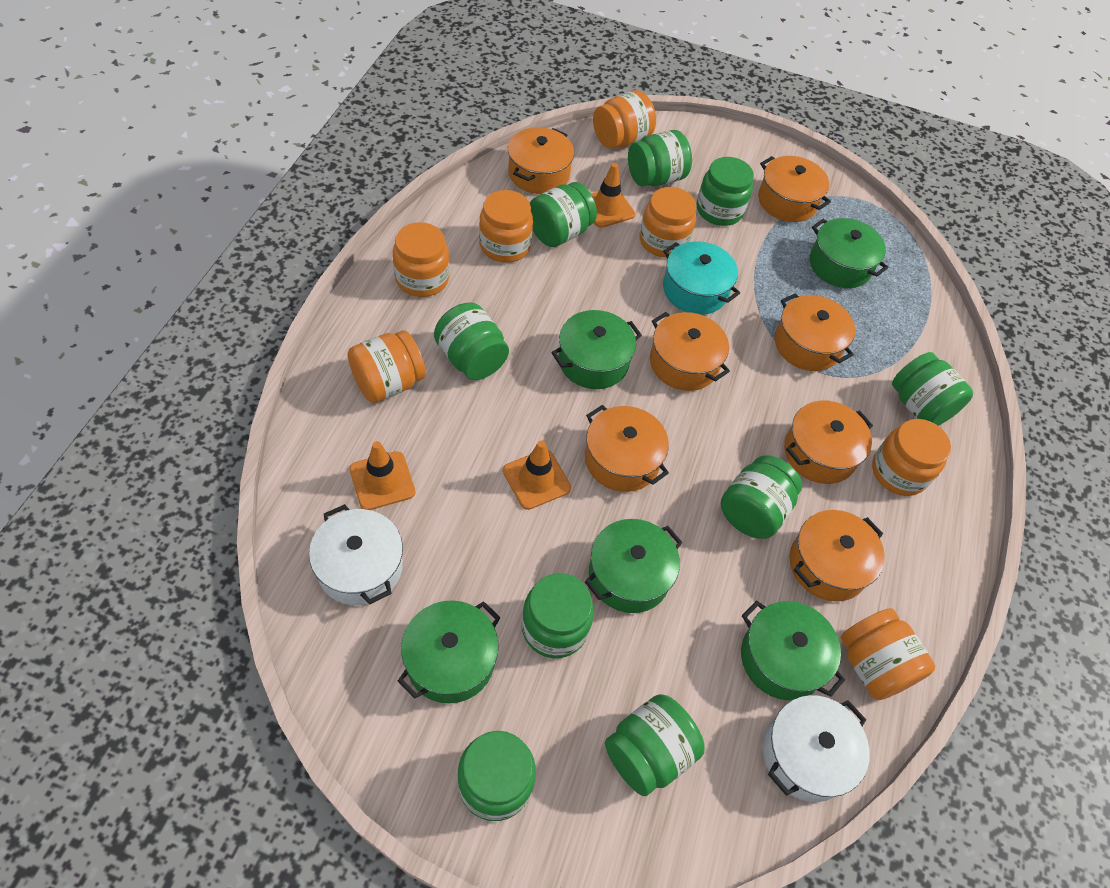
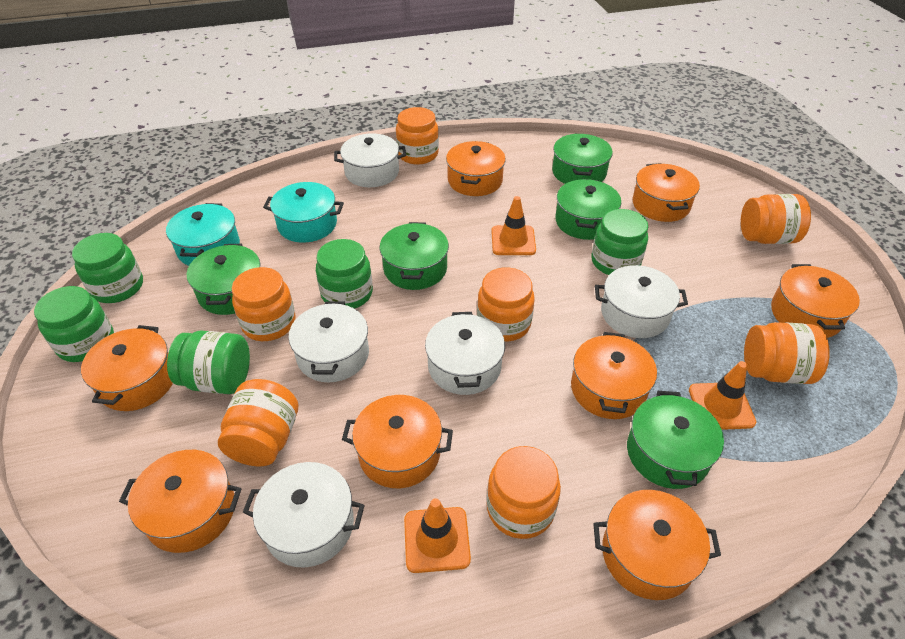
green jar: 9 -> 5
orange pot: 7 -> 8
turquoise pot: 1 -> 2
white pot: 2 -> 5

